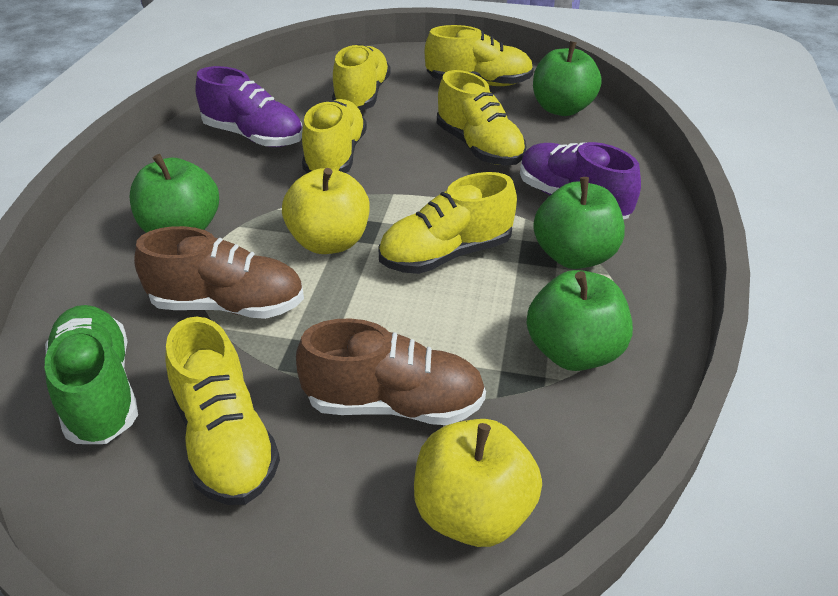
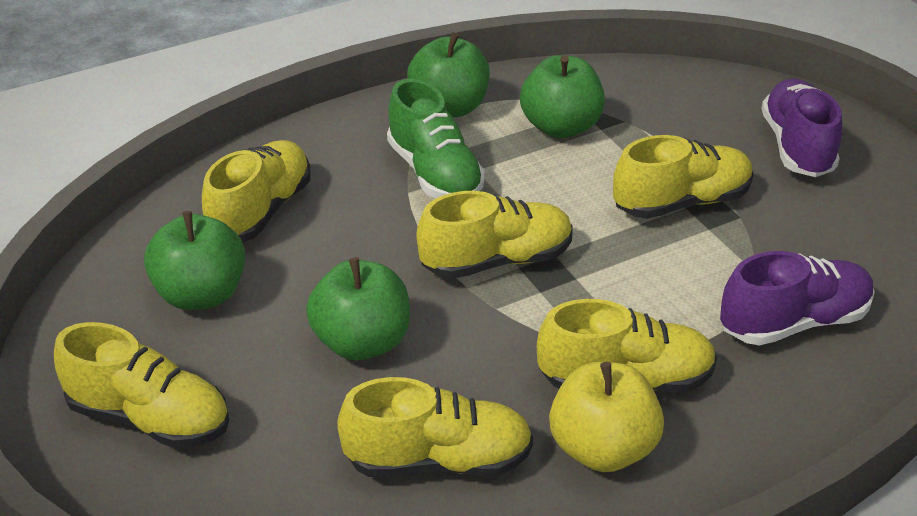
brown shoe: 2 -> 0
yellow apple: 2 -> 1

